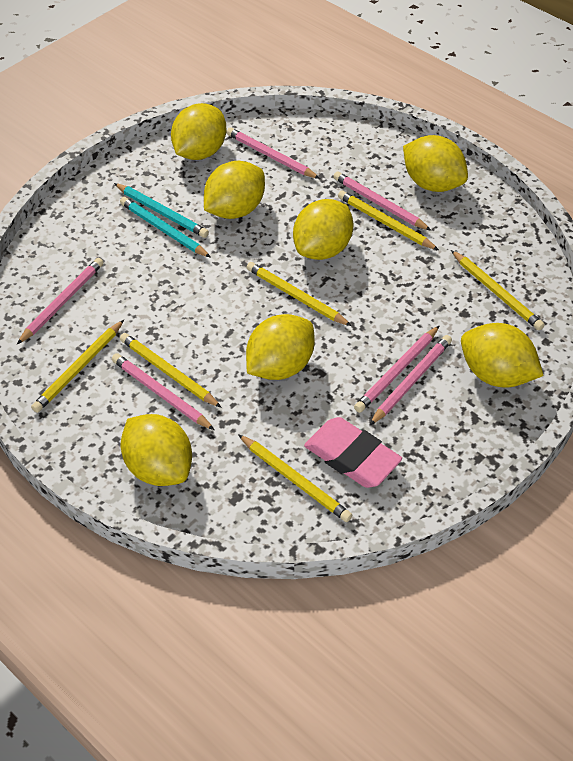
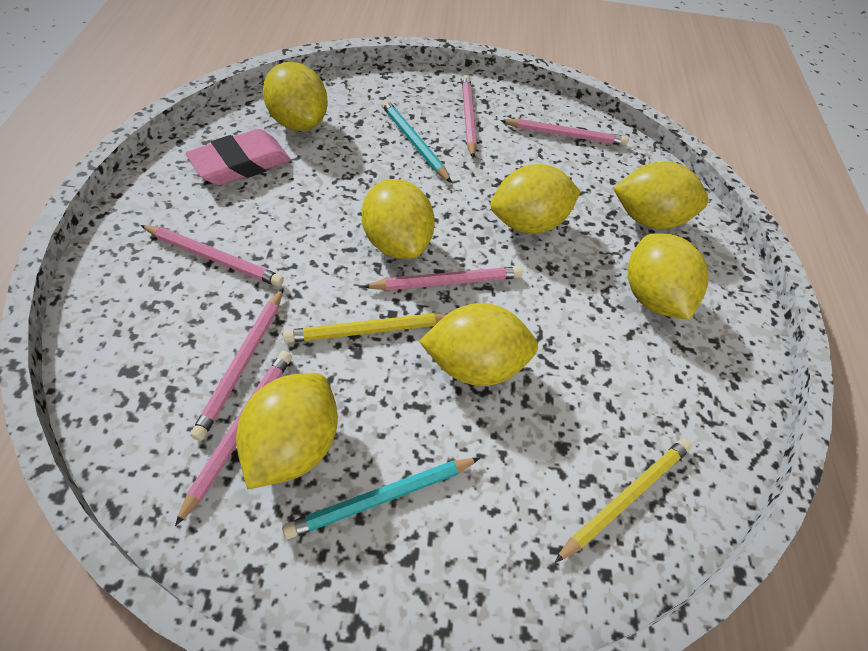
yellow pencil: 6 -> 2

